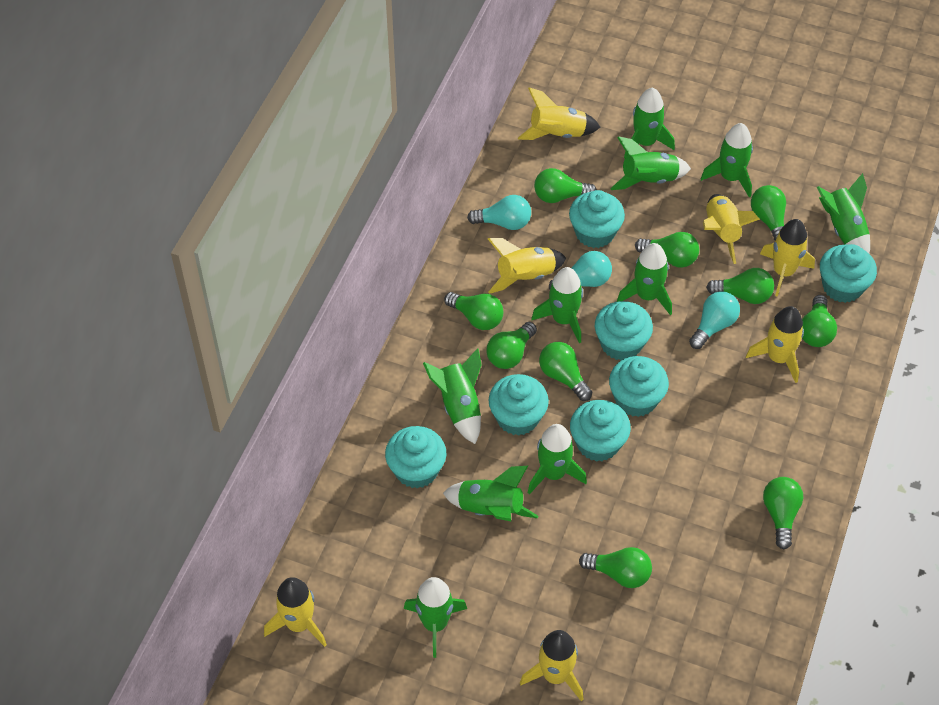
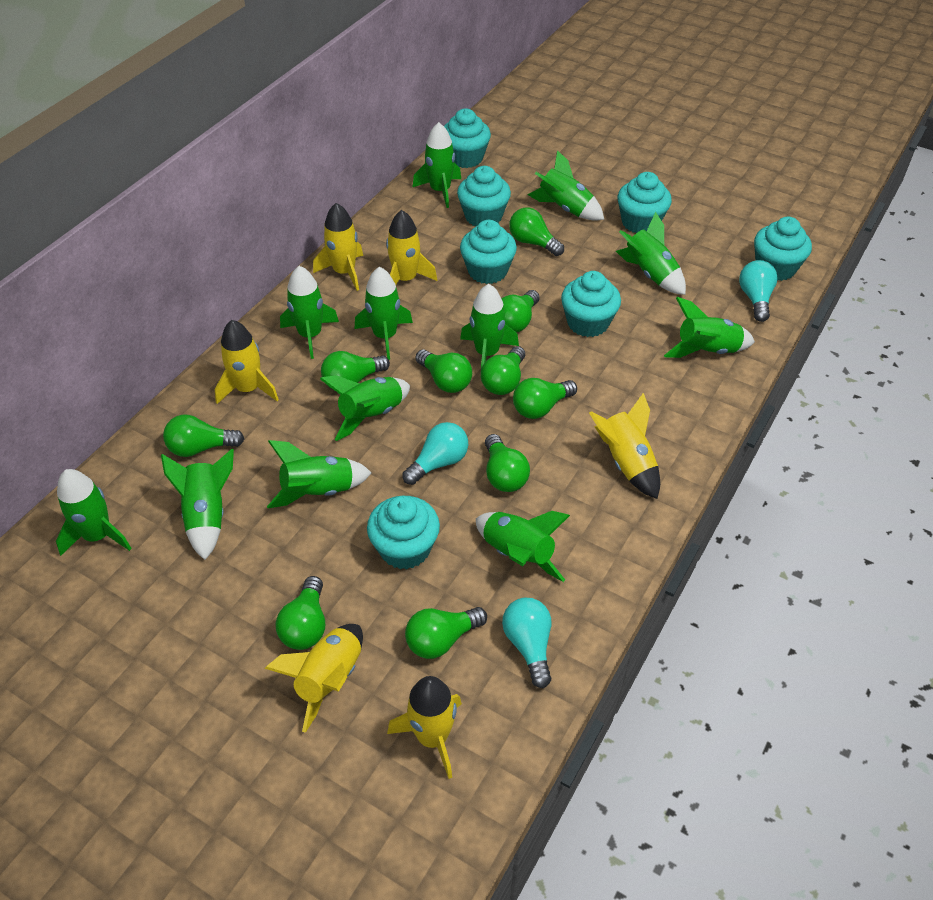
green rocket: 10 -> 12
yellow rocket: 7 -> 6

